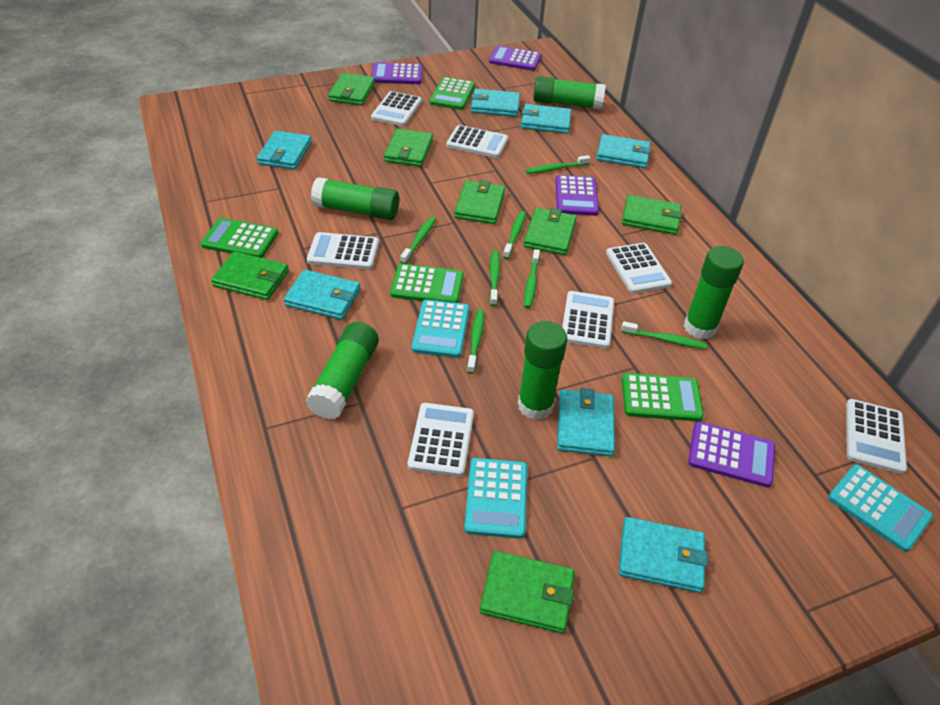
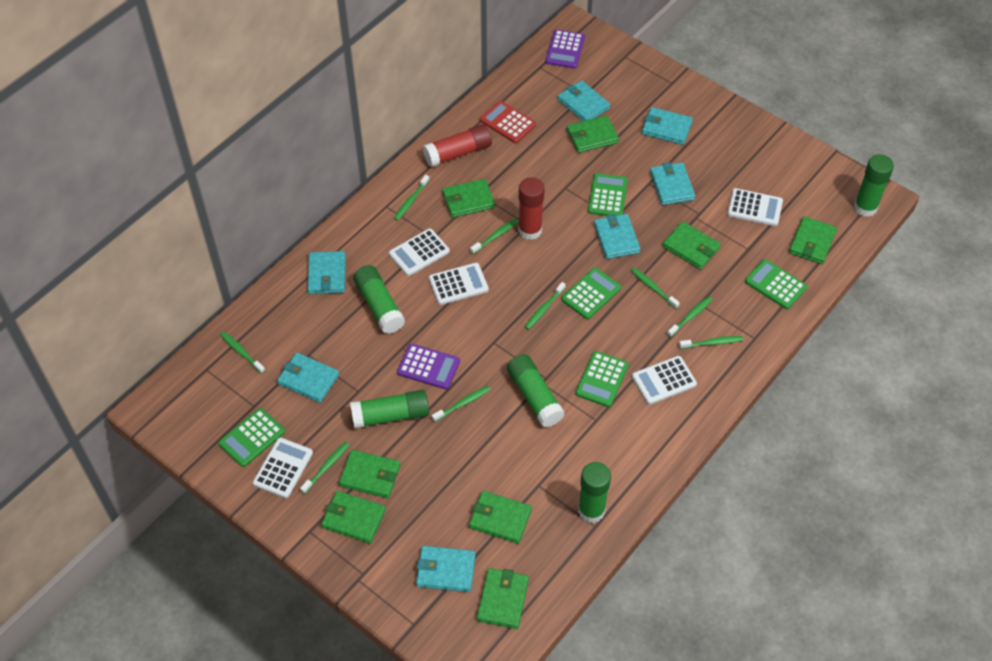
green calculator: 4 -> 5
green toothbrush: 7 -> 9
green wallet: 7 -> 8
purple calculator: 4 -> 2
red calculator: 0 -> 1
red glue stick: 0 -> 2
turquoise calculator: 3 -> 0
white calculator: 7 -> 5

